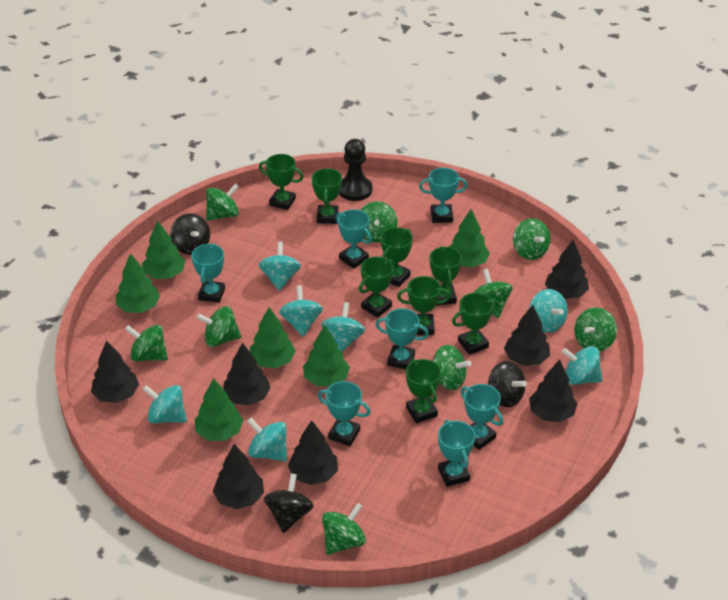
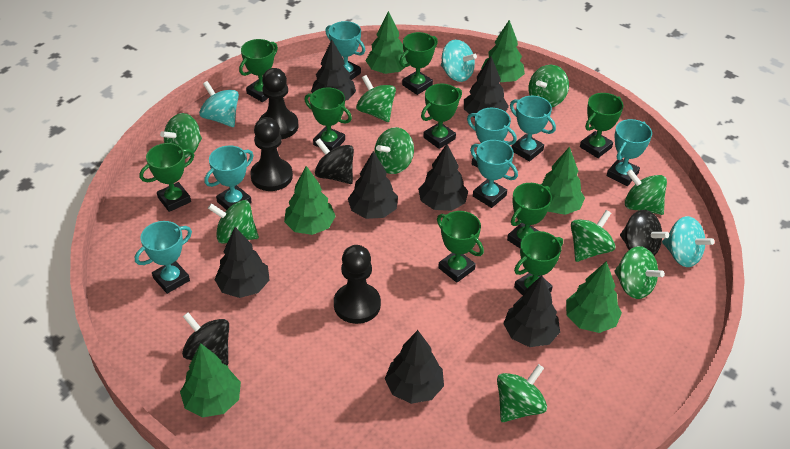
black pawn: 1 -> 3
green trophy: 8 -> 9
turquoise spinning top: 7 -> 3

